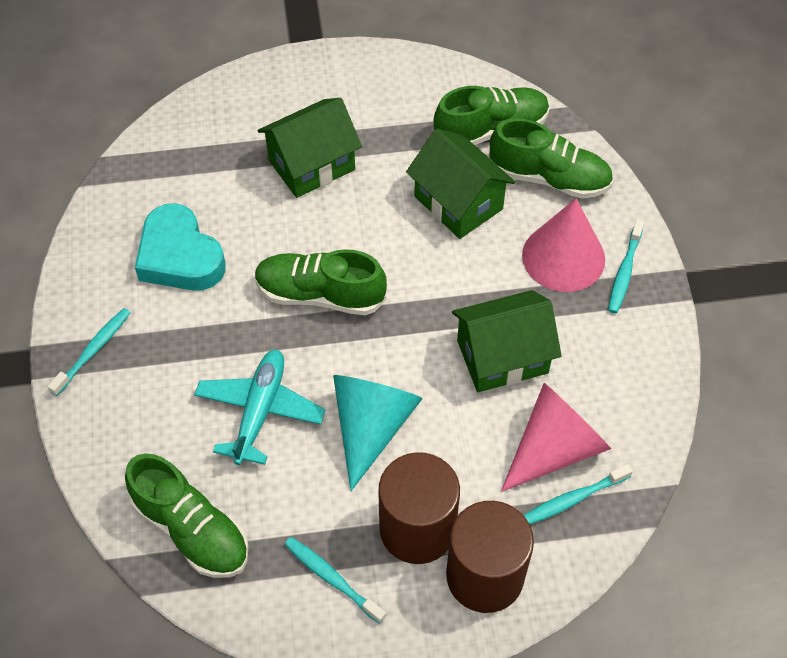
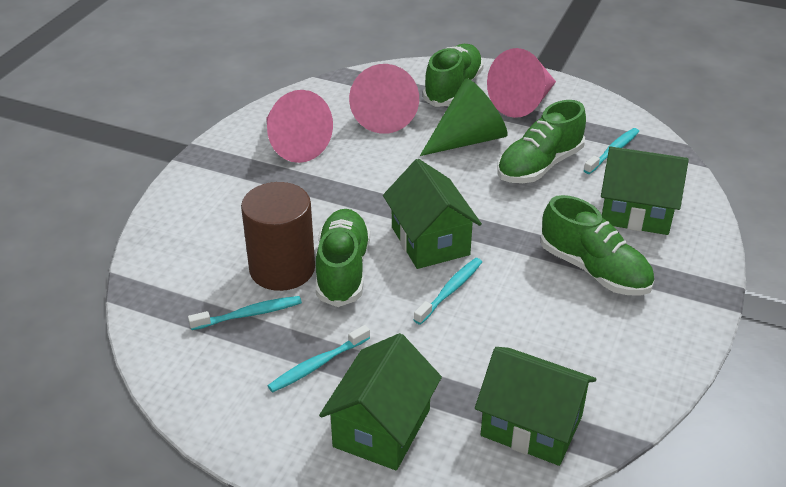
brown cylinder: 2 -> 1
green cone: 0 -> 1
green house: 3 -> 4
pink cone: 2 -> 3
turquoise cone: 1 -> 0
turquoise heart: 1 -> 0
turquoise plane: 1 -> 0

